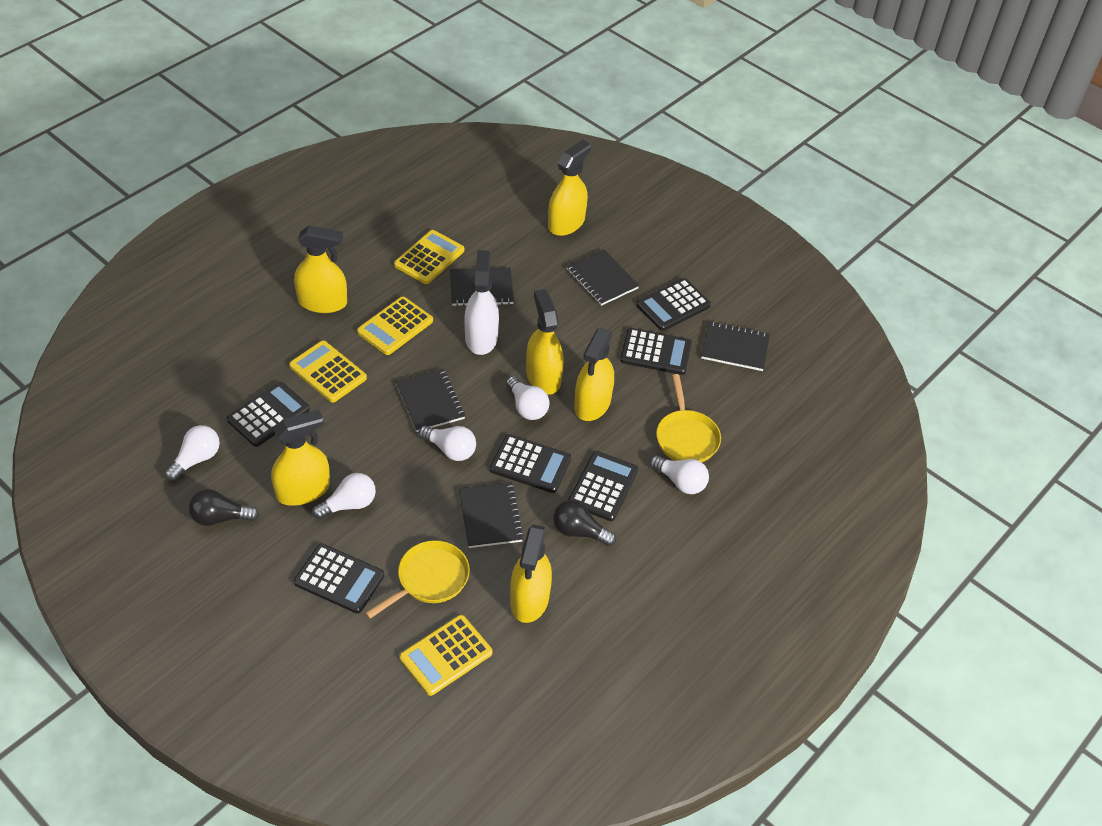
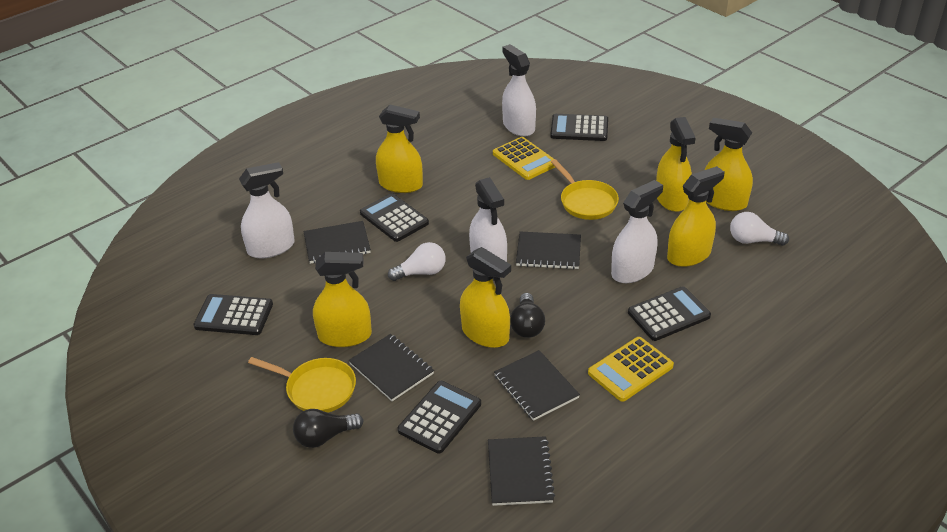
black calculator: 6 -> 5
white light bulb: 5 -> 2
white spray bottle: 1 -> 4
yellow calculator: 4 -> 2

